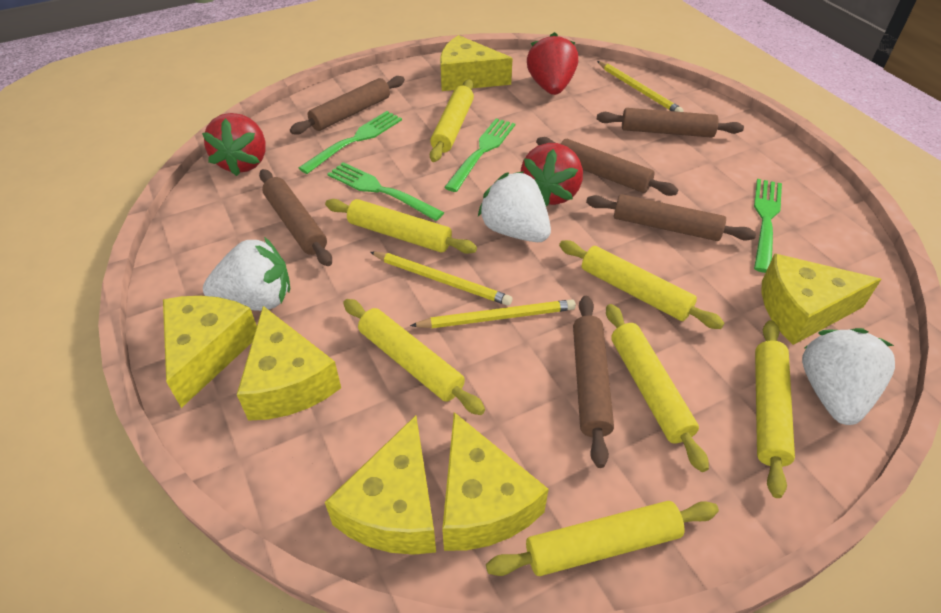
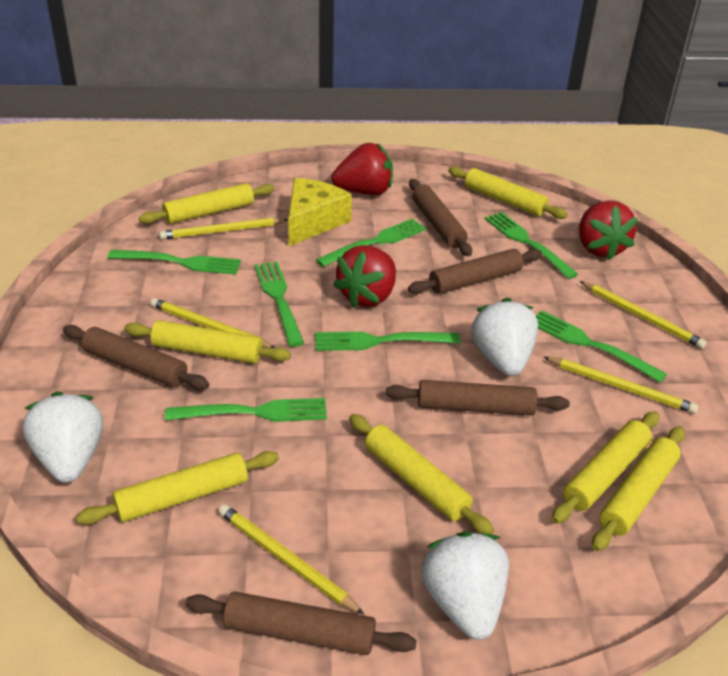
brown rolling pin: 6 -> 5
green fork: 4 -> 7
yellow cheese: 6 -> 1
yellow pencil: 3 -> 5

